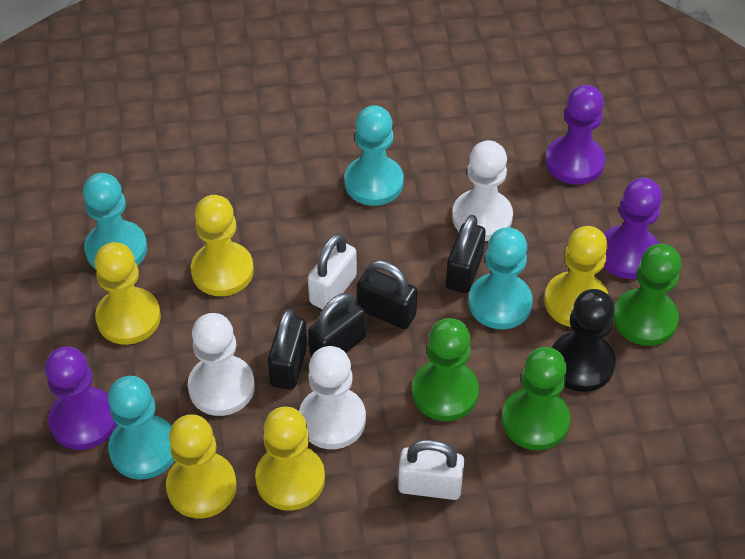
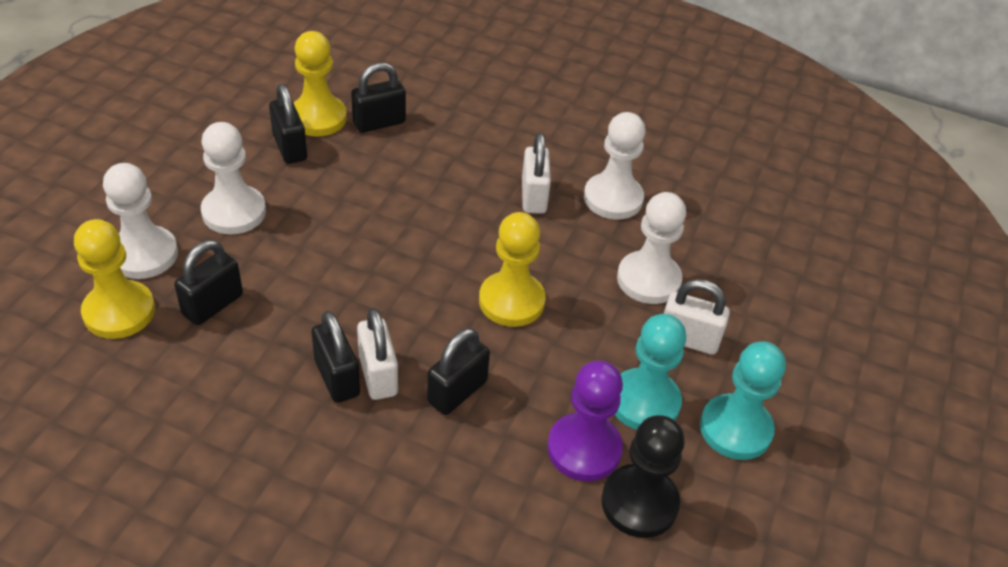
black padlock: 4 -> 5
green pawn: 3 -> 0
purple pawn: 3 -> 1
turquoise pawn: 4 -> 2
white padlock: 2 -> 3
white pawn: 3 -> 4
yellow pawn: 5 -> 3

